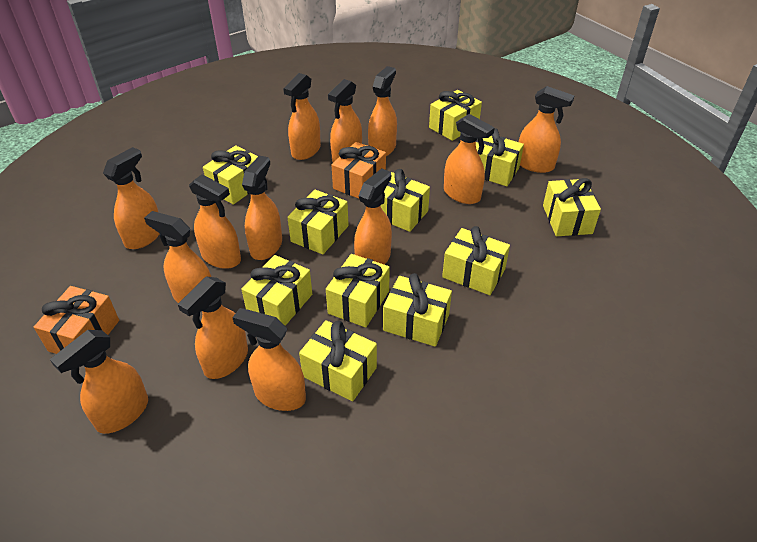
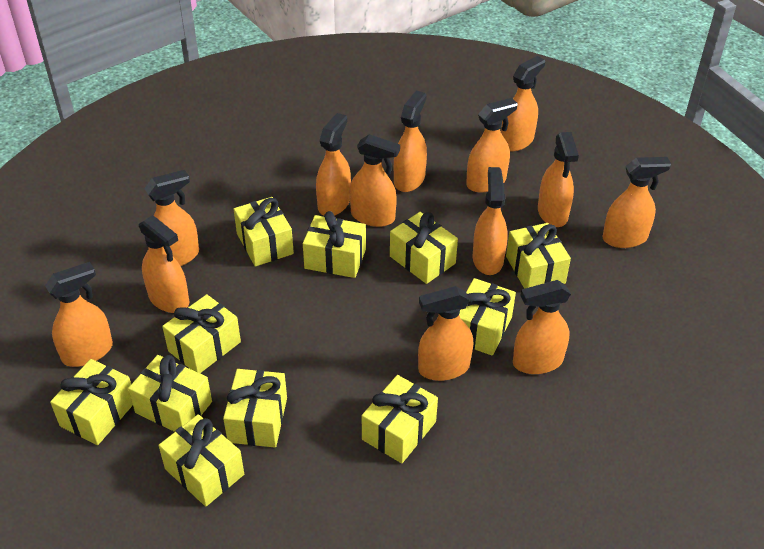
orange gift: 2 -> 0

